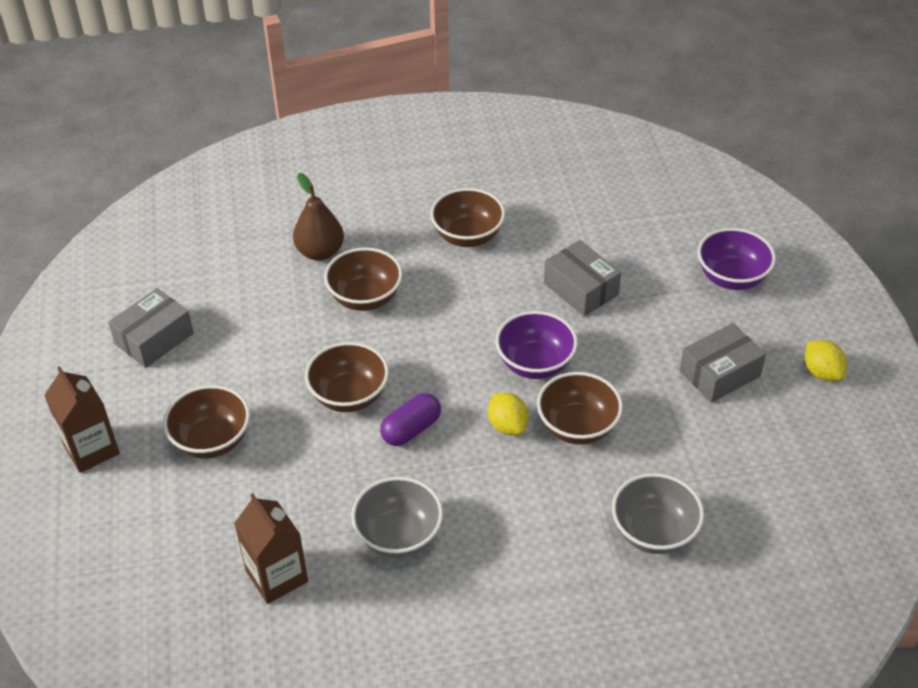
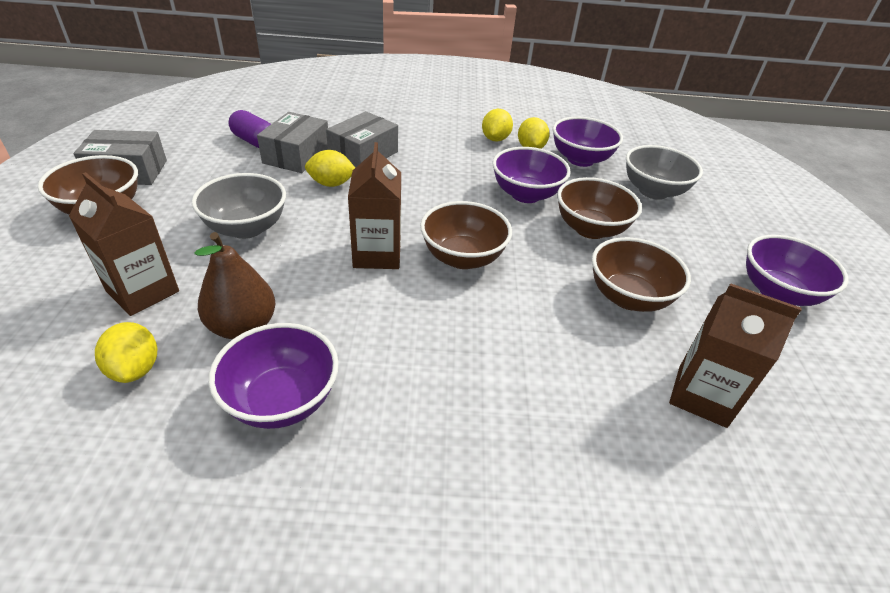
brown bowl: 5 -> 4
brown carton: 2 -> 3
purple bowl: 2 -> 4
yellow lemon: 2 -> 4

